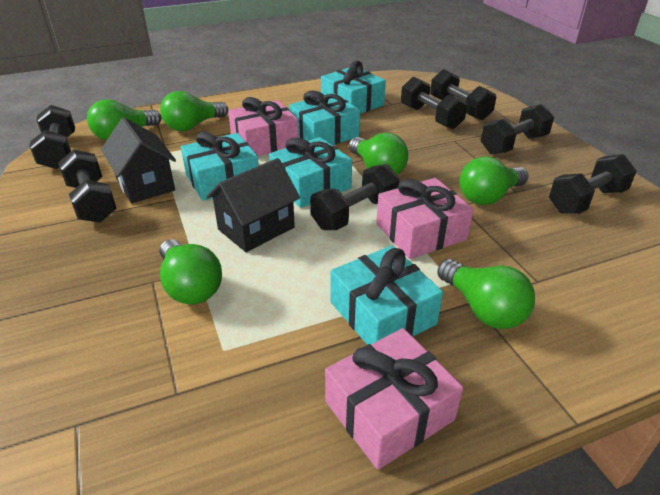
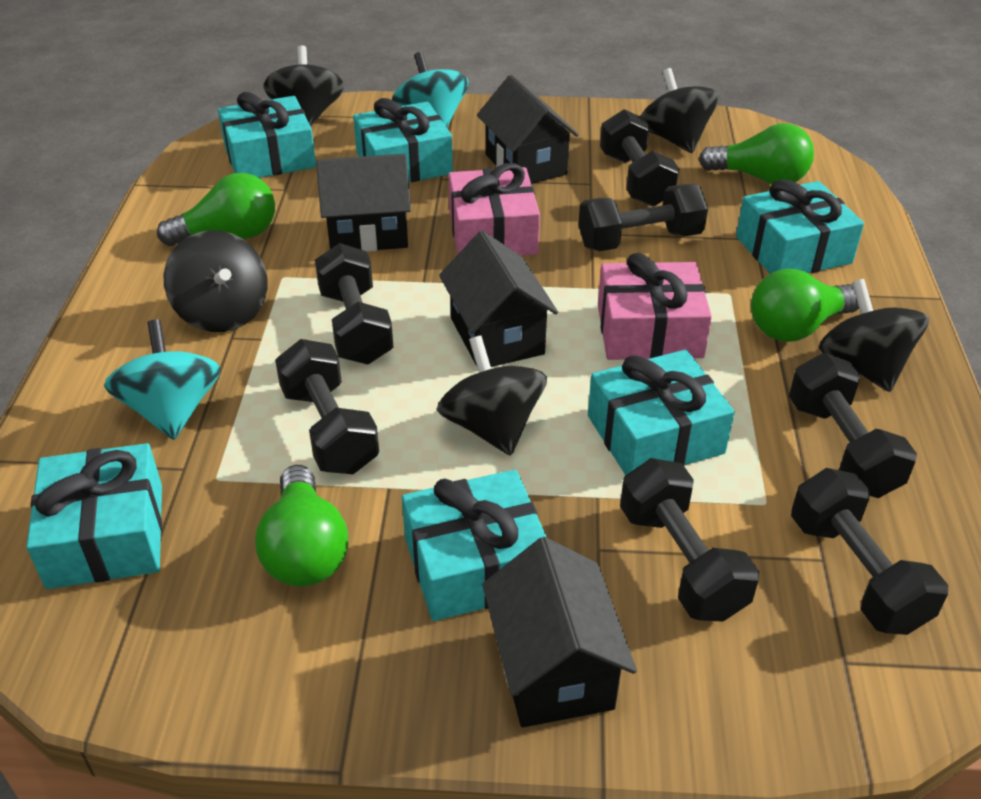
black house: 2 -> 4
black spinning top: 0 -> 5
green light bulb: 6 -> 4
pink gift: 3 -> 2
turquoise gift: 5 -> 6
turquoise spinning top: 0 -> 2

